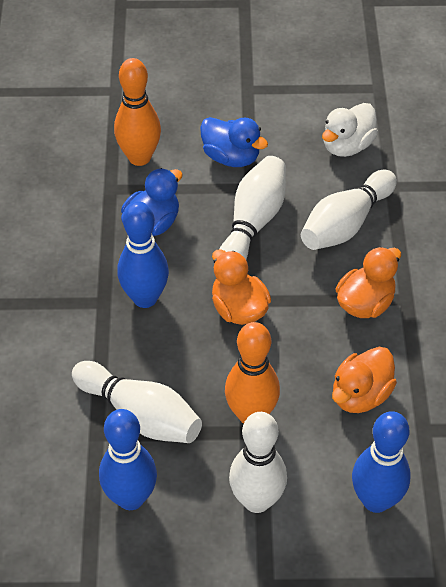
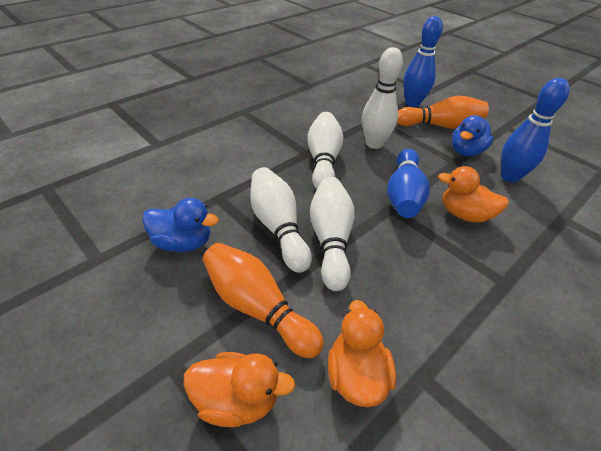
white duck: 1 -> 0

